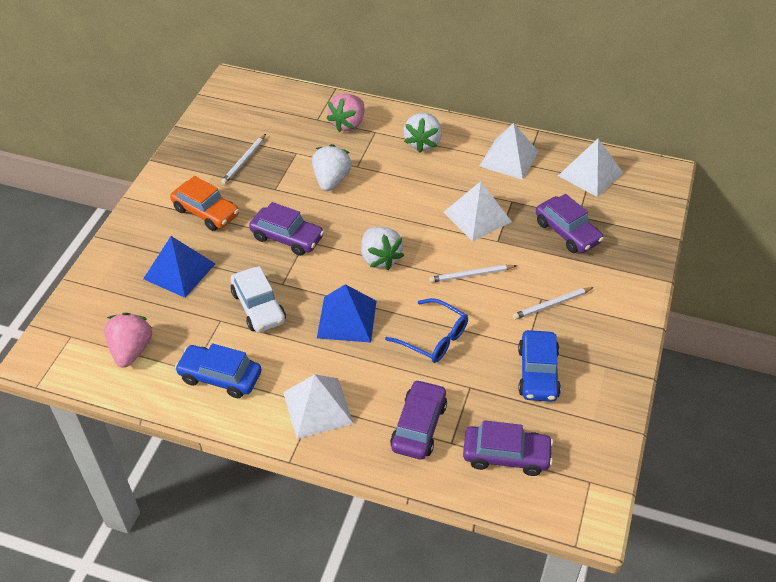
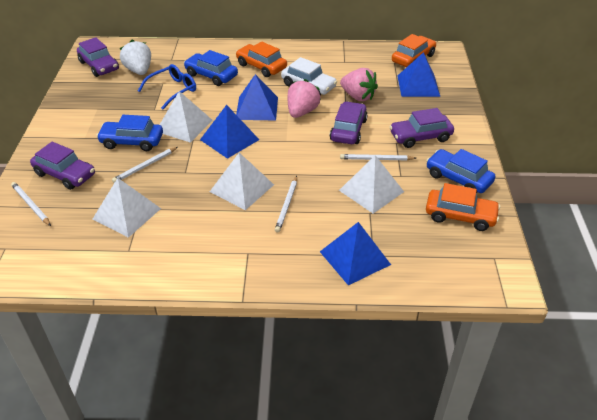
blue car: 2 -> 3
blue pyramid: 2 -> 4
orange car: 1 -> 3
white pencil: 3 -> 4
white strawberry: 3 -> 1

